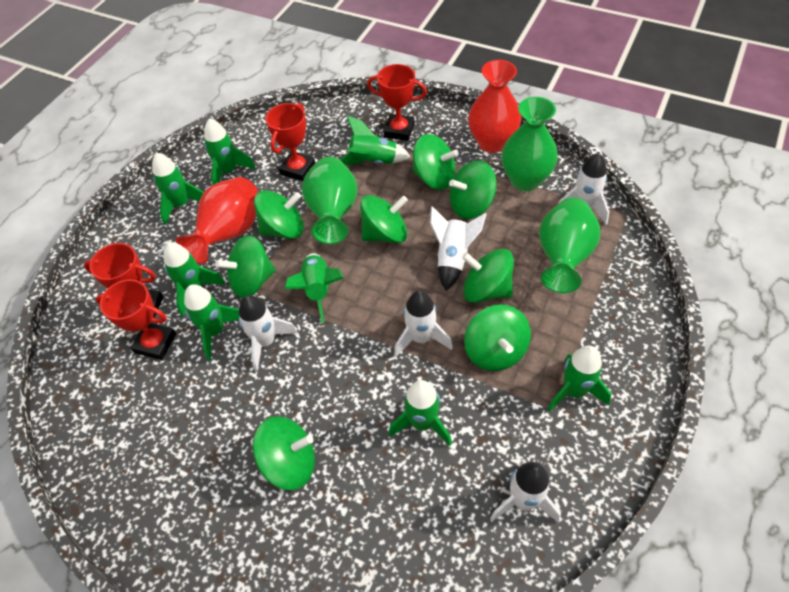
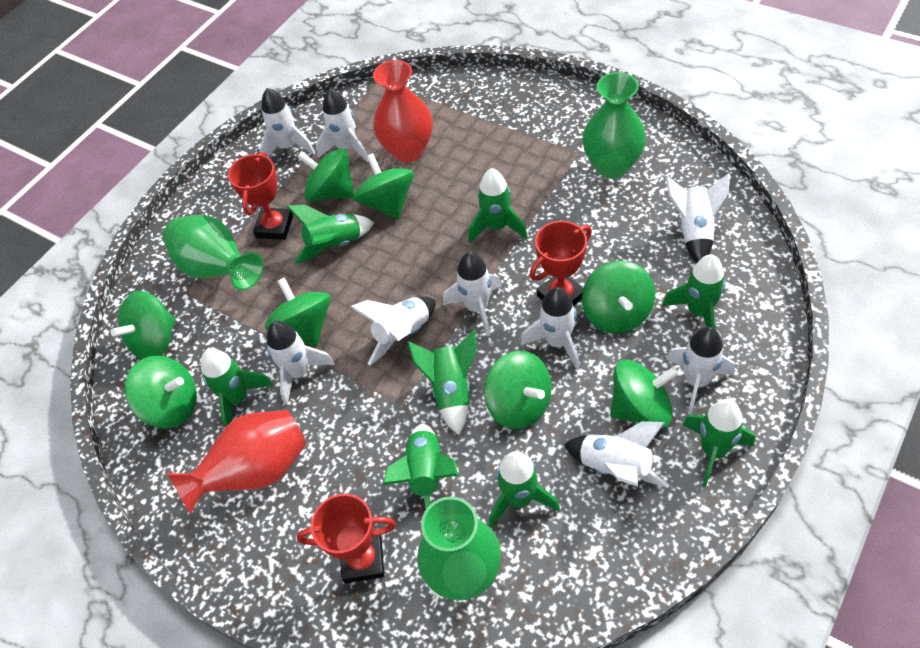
red trophy: 4 -> 3
white rocket: 5 -> 9

